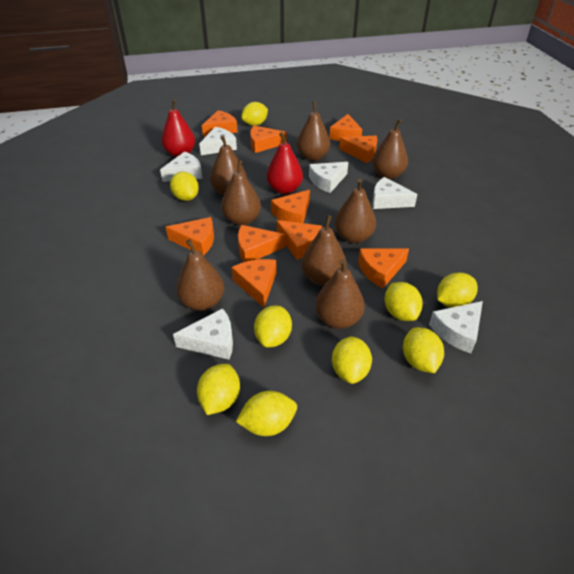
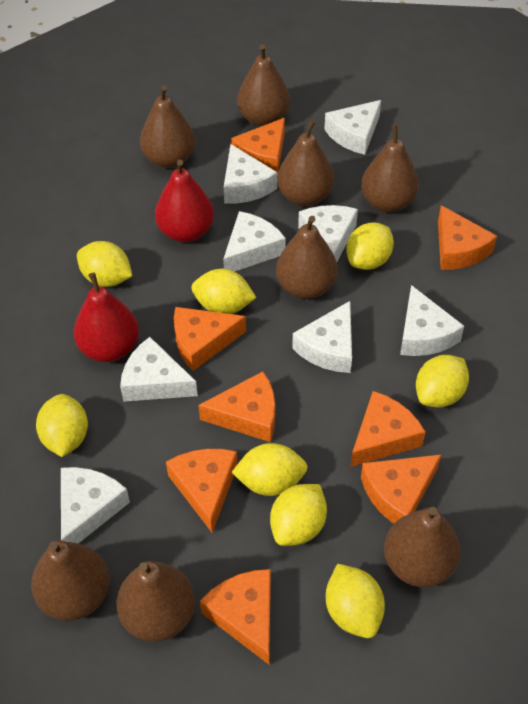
orange cheese: 10 -> 8
white cheese: 6 -> 8
yellow lemon: 9 -> 8

